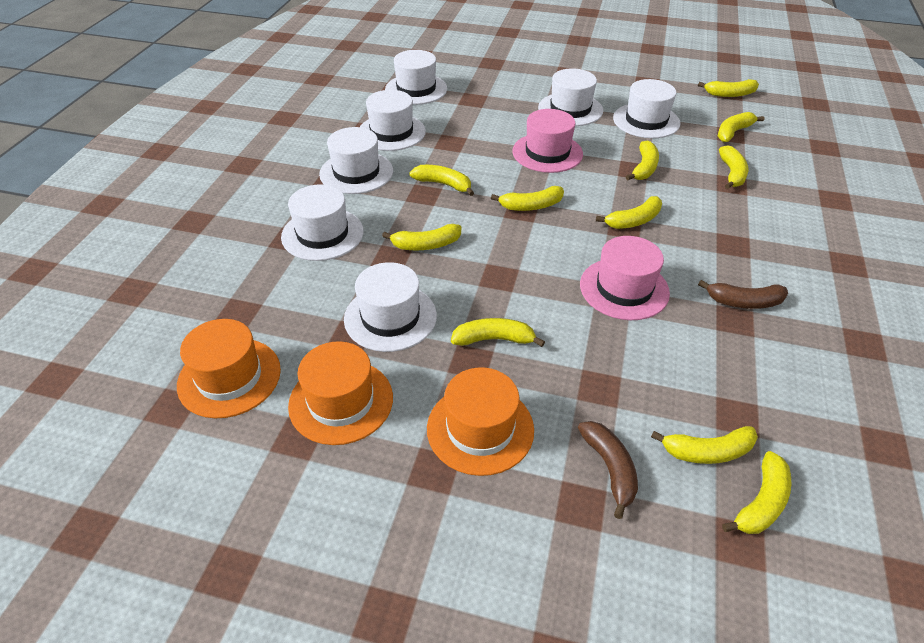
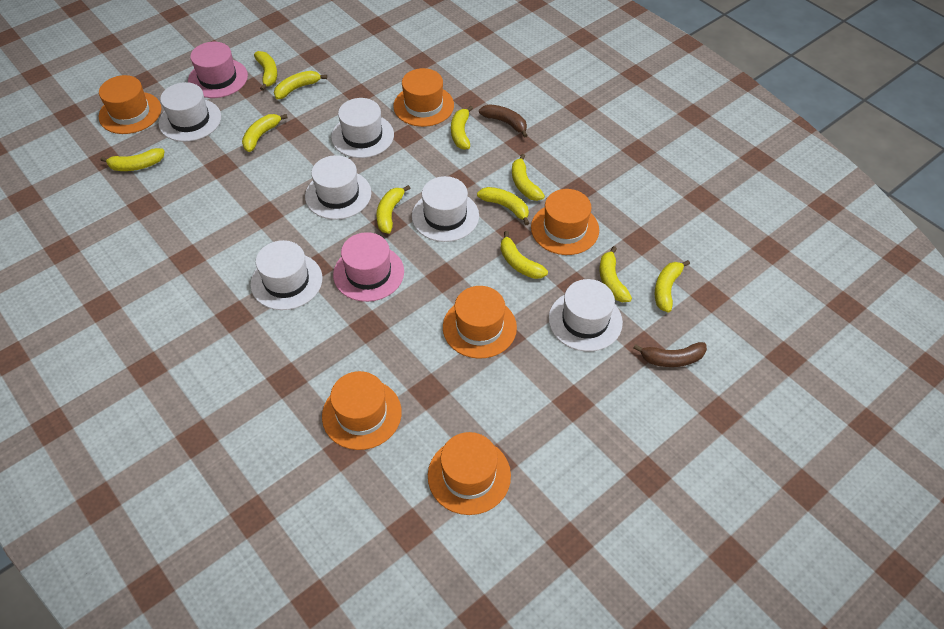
orange hat: 3 -> 6
white hat: 7 -> 6

